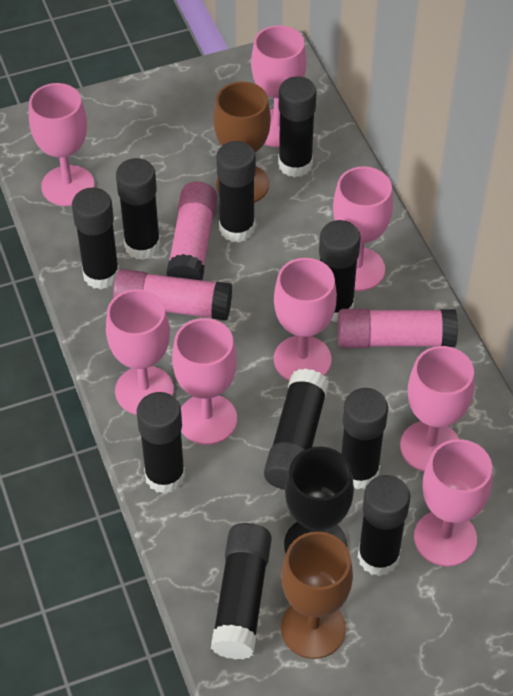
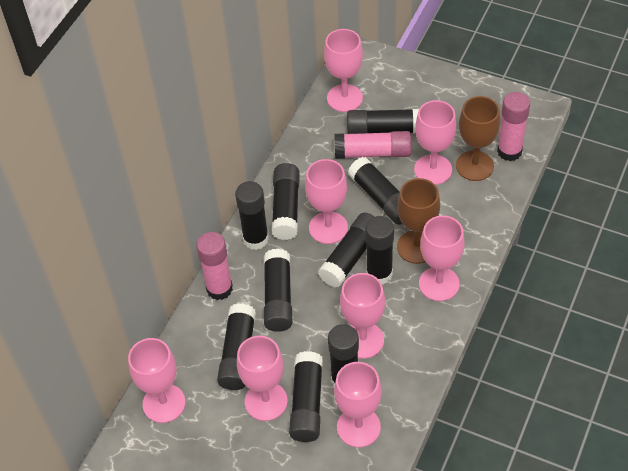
black goblet: 1 -> 0

